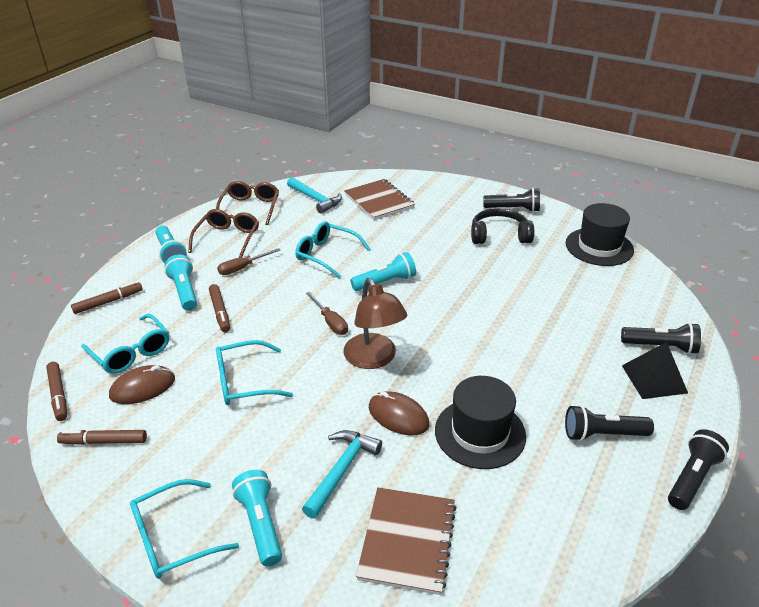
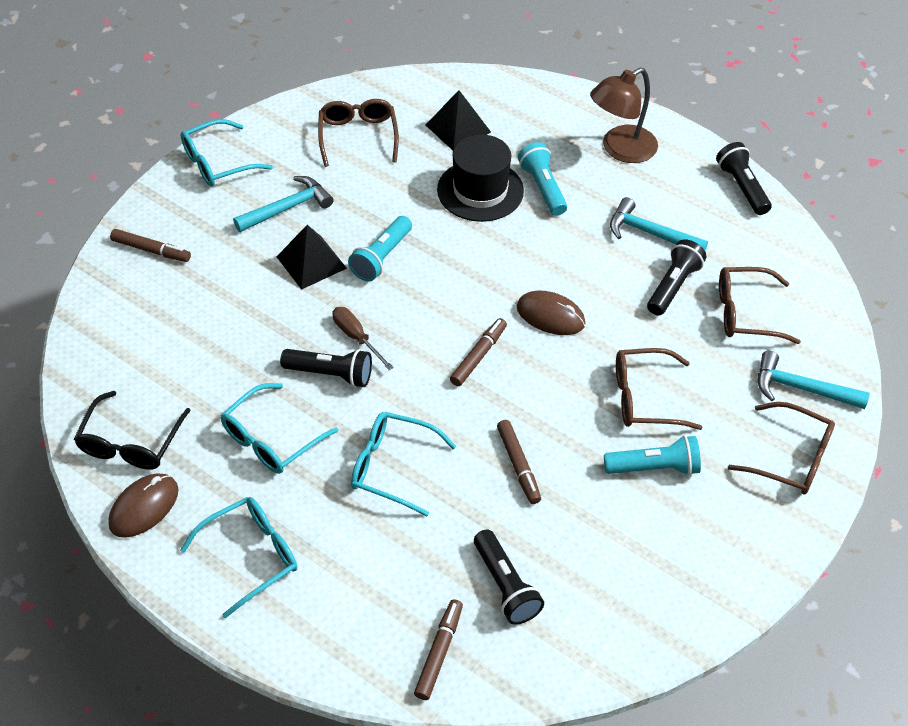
black glasses: 0 -> 1
black hat: 2 -> 1
black headphones: 1 -> 0
black pyramid: 1 -> 2
brown glasses: 2 -> 4
brown notebook: 2 -> 0
brown screwdriver: 2 -> 1
turquoise flashlight: 4 -> 3
turquoise hammer: 2 -> 3

